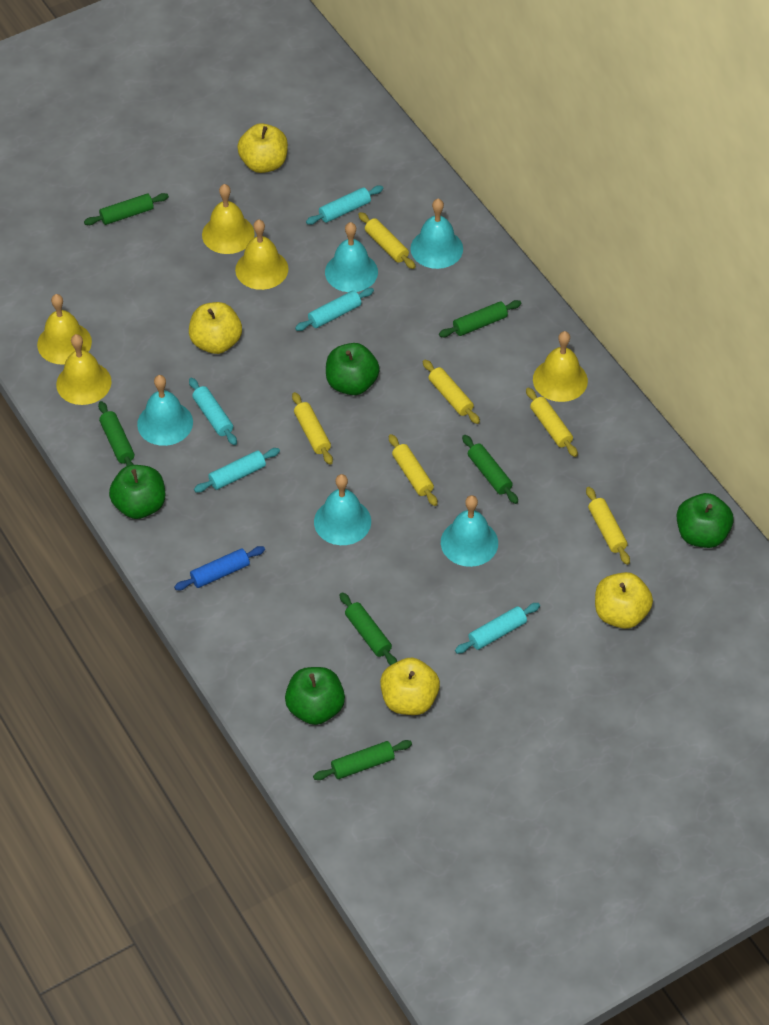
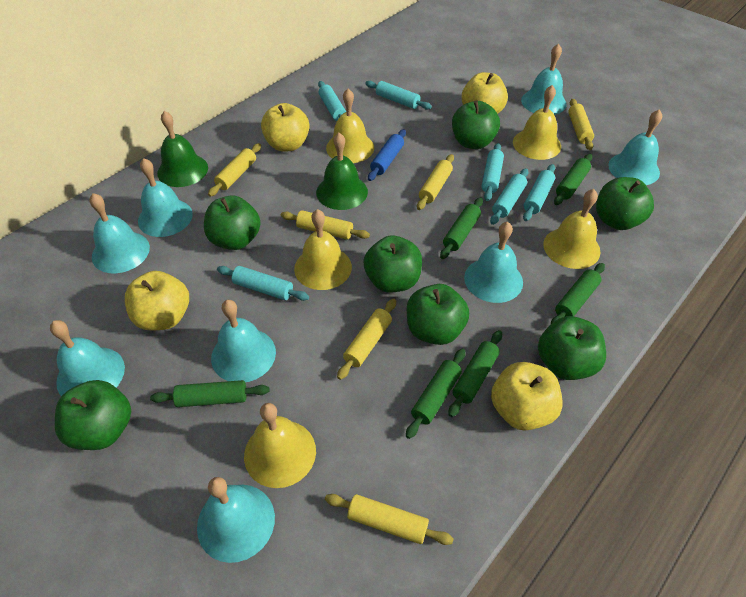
green apple: 4 -> 7
green bell: 0 -> 2
turquoise bell: 5 -> 8
turquoise rolling pin: 5 -> 6

